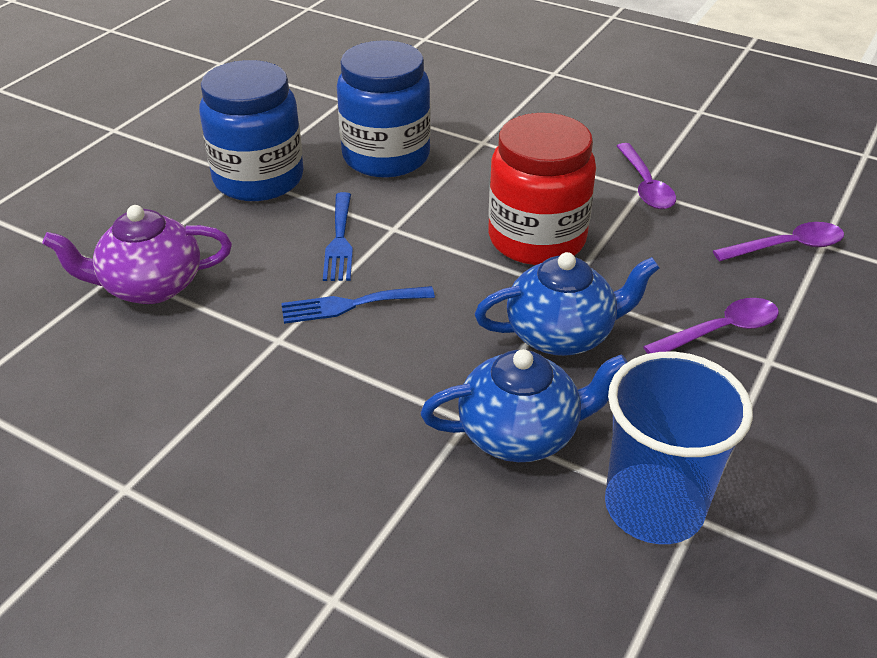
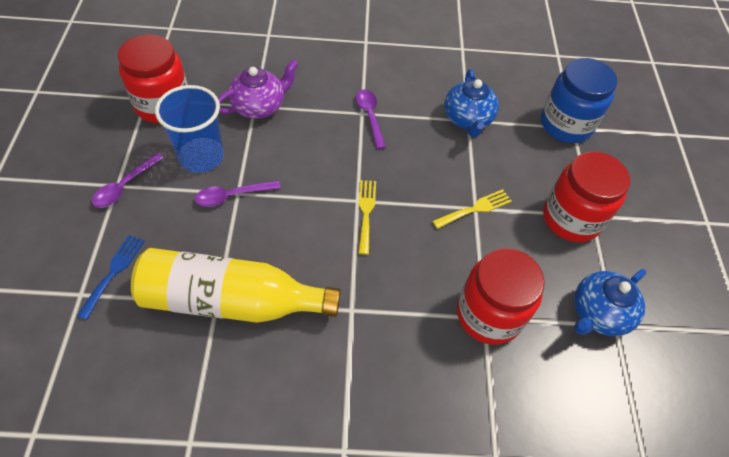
blue fork: 2 -> 1
blue jar: 2 -> 1
red jar: 1 -> 3
yellow bottle: 0 -> 1
yellow fork: 0 -> 2

